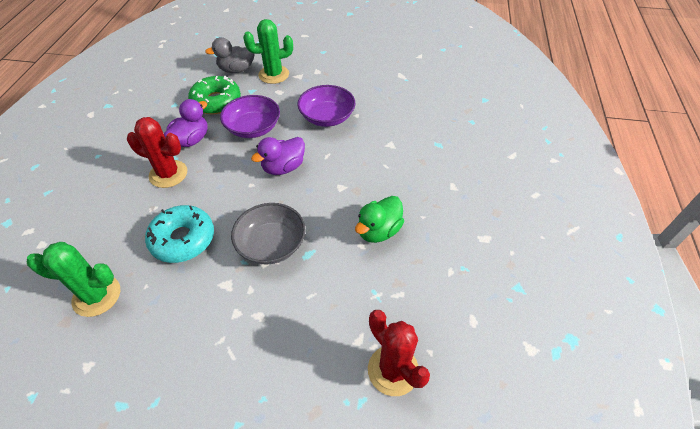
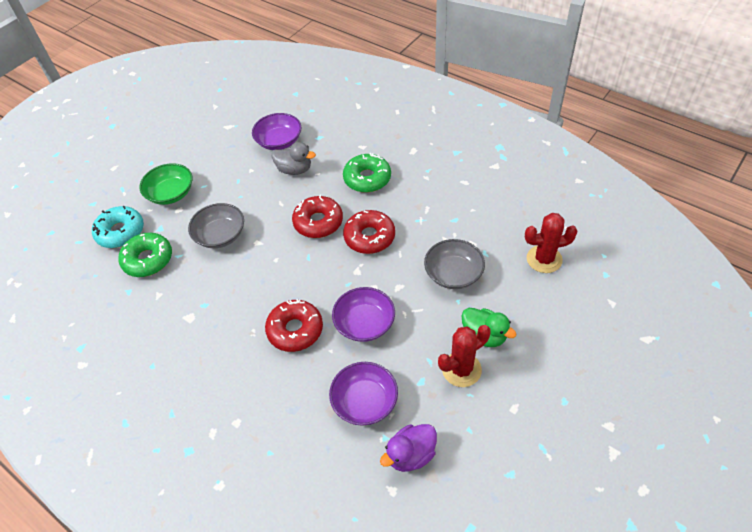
green bowl: 0 -> 1
green cactus: 2 -> 0
green donut: 1 -> 2
grey bowl: 1 -> 2
purple bowl: 2 -> 3
purple duck: 2 -> 1
red donut: 0 -> 3

